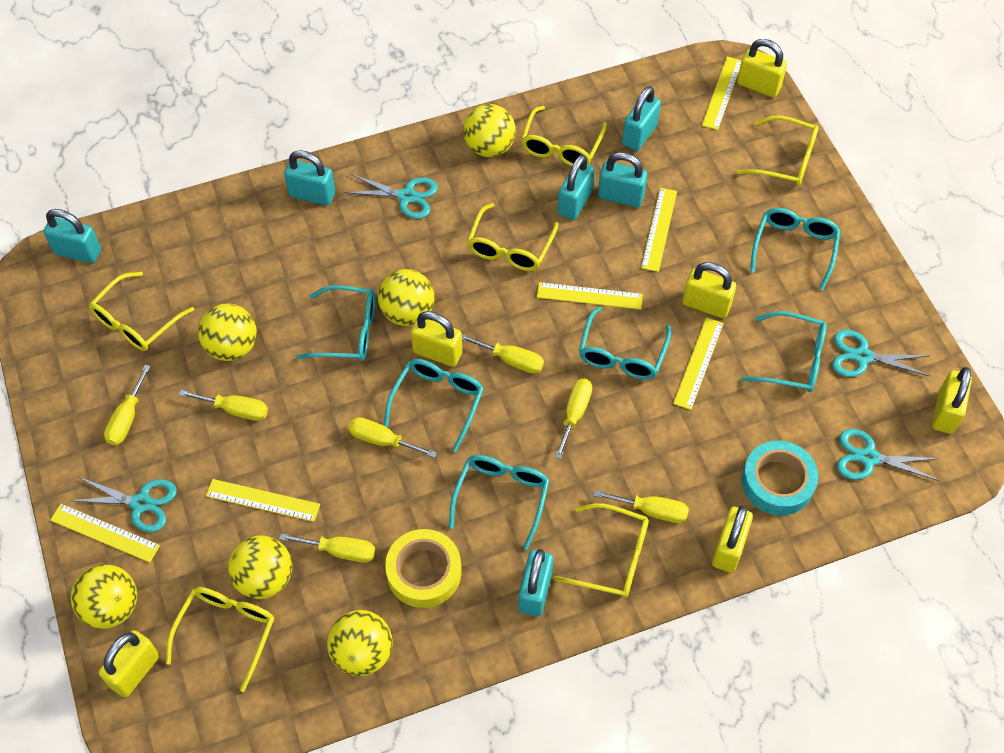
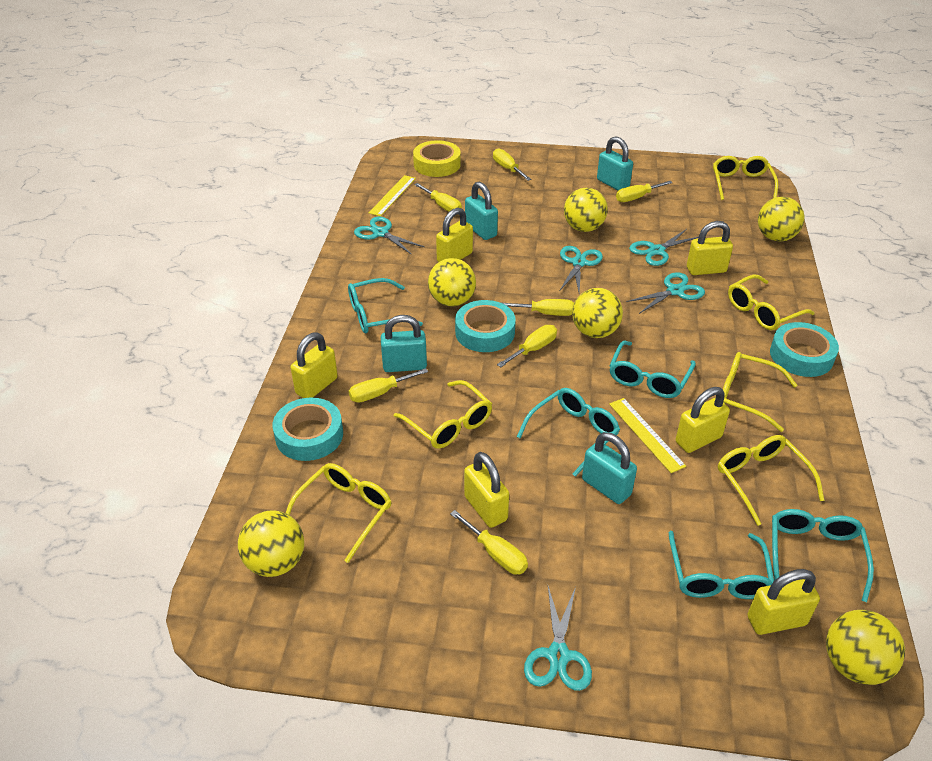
turquoise glasses: 6 -> 5
turquoise padlock: 6 -> 4
turquoise scissors: 4 -> 5
turquoise tape: 1 -> 3
yellow ruler: 6 -> 2

